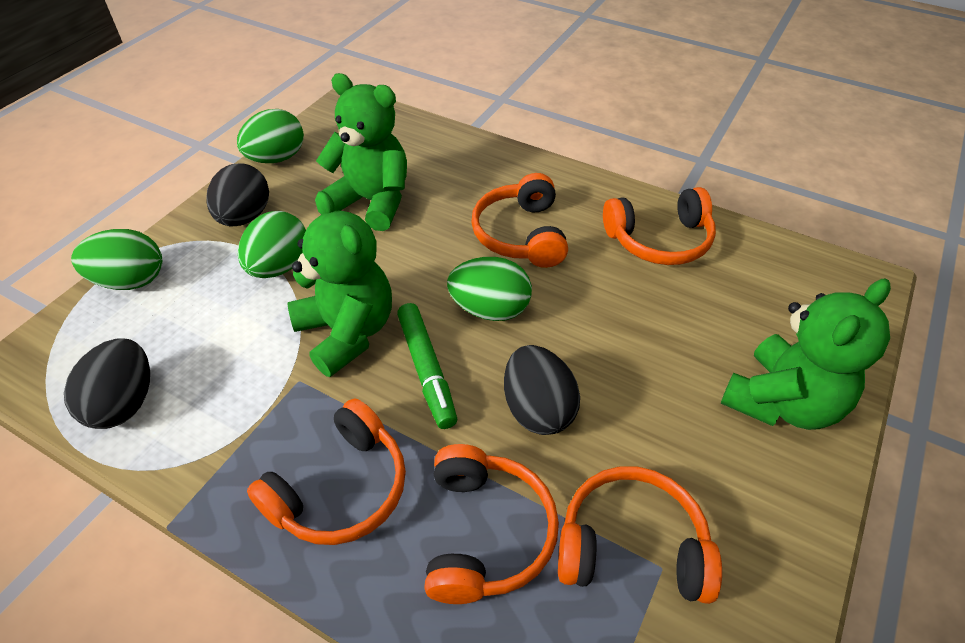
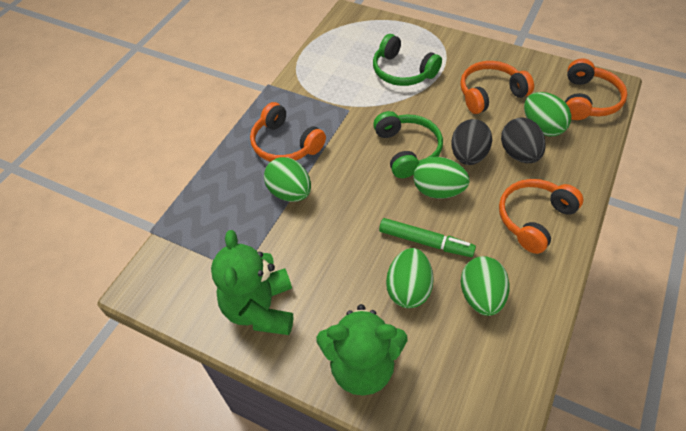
black egg: 3 -> 2
green egg: 4 -> 5
green headphones: 0 -> 2
green teddy bear: 3 -> 2
orange headphones: 5 -> 4

